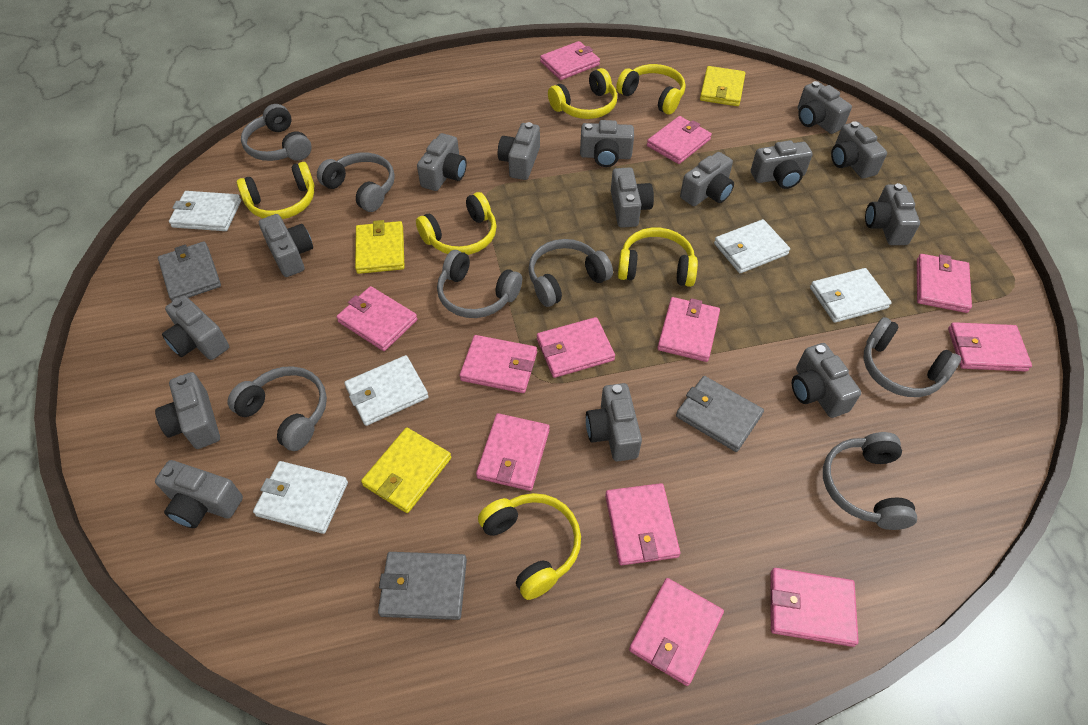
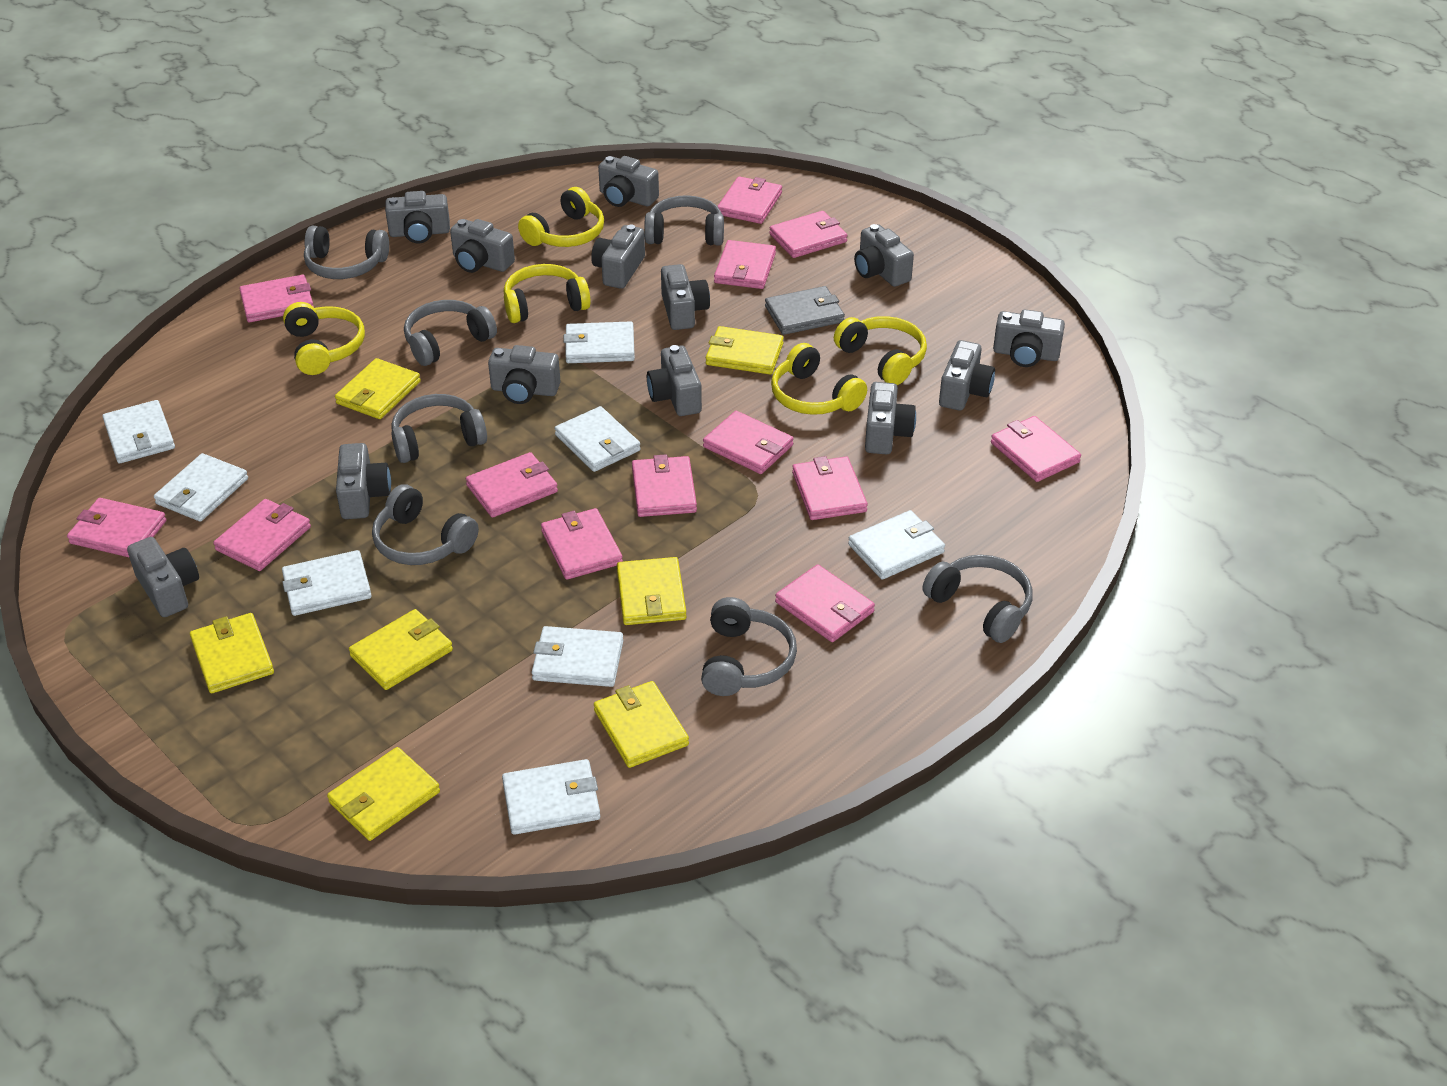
grey camera: 15 -> 13
grey wallet: 3 -> 1
pink wallet: 12 -> 13
white wallet: 5 -> 8
yellow headphones: 6 -> 5
yellow wallet: 3 -> 7

